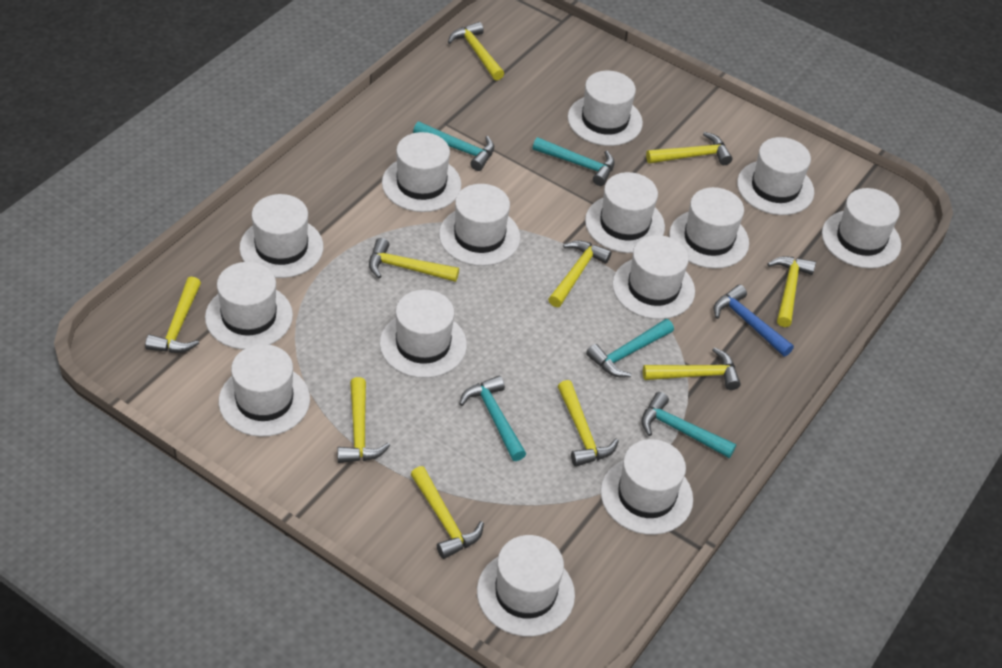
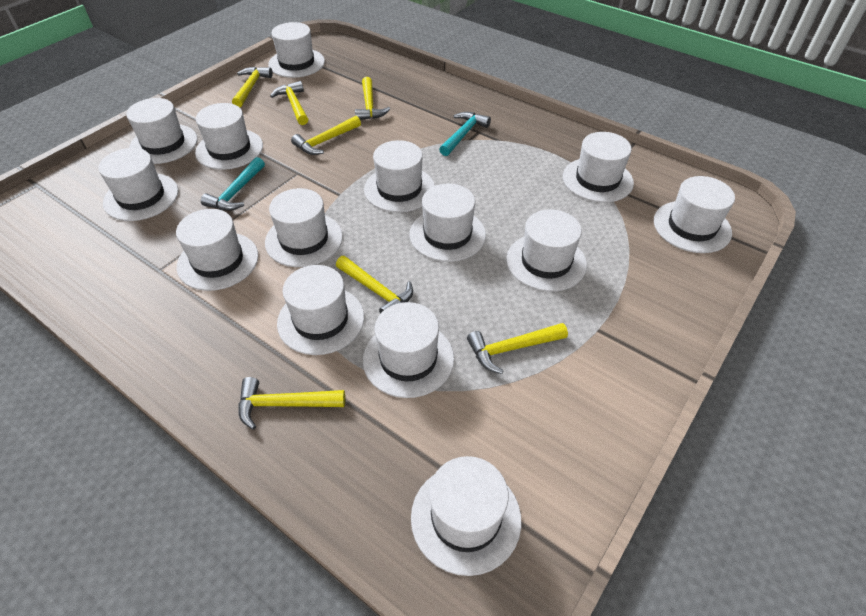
blue hammer: 1 -> 0
turquoise hammer: 5 -> 2
yellow hammer: 10 -> 7

